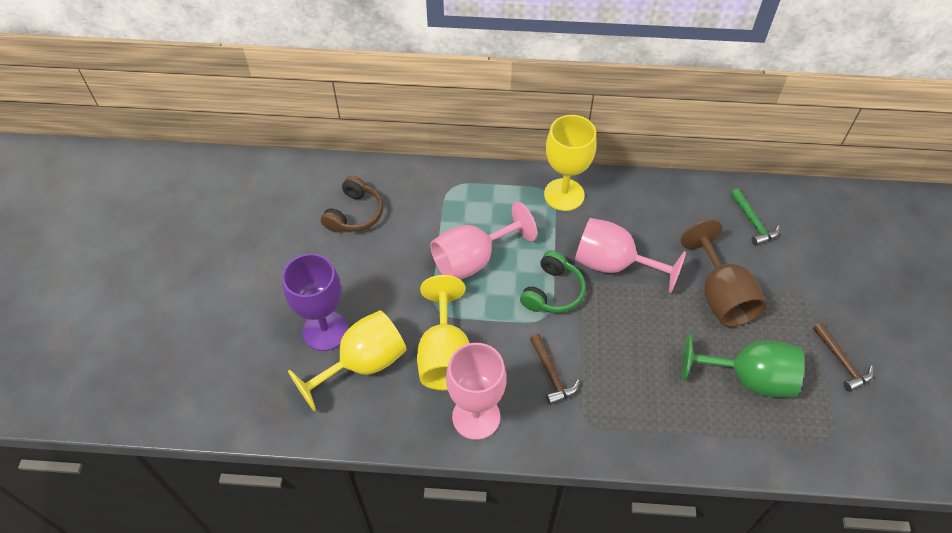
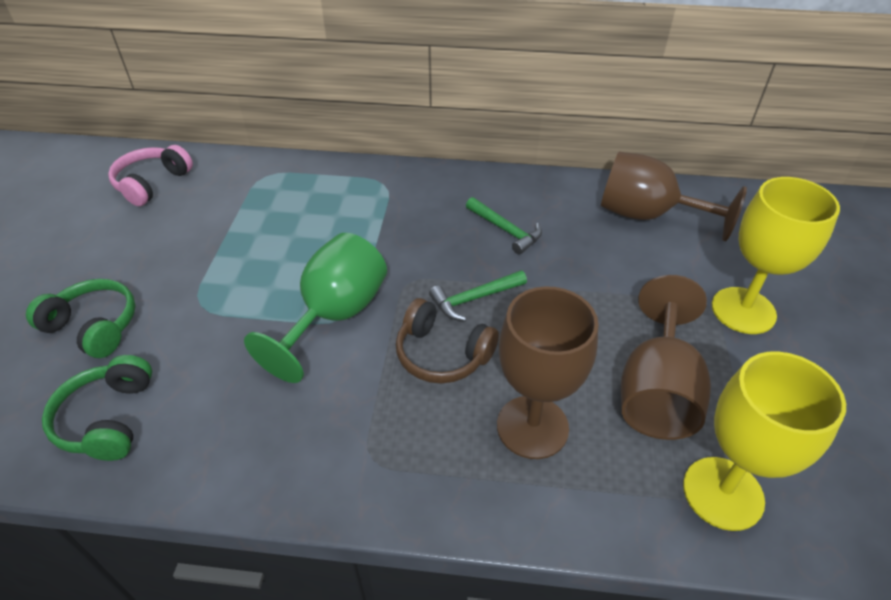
brown goblet: 1 -> 3
brown hammer: 2 -> 0
green hammer: 1 -> 2
green headphones: 1 -> 2
pink goblet: 3 -> 0
pink headphones: 0 -> 1
purple goblet: 1 -> 0
yellow goblet: 3 -> 2

